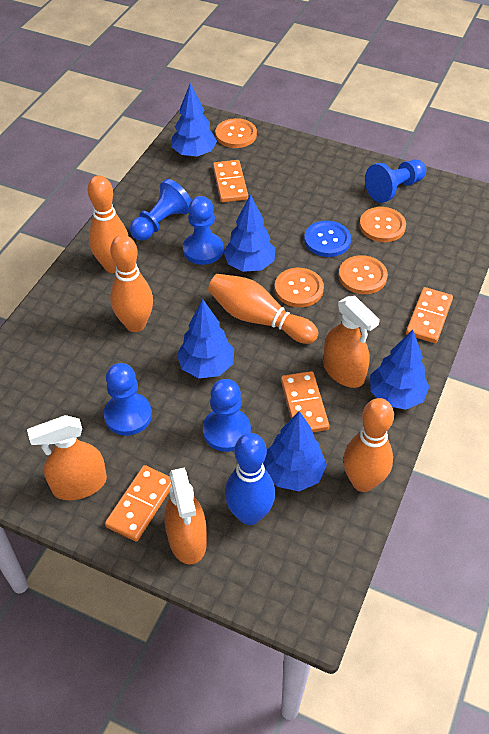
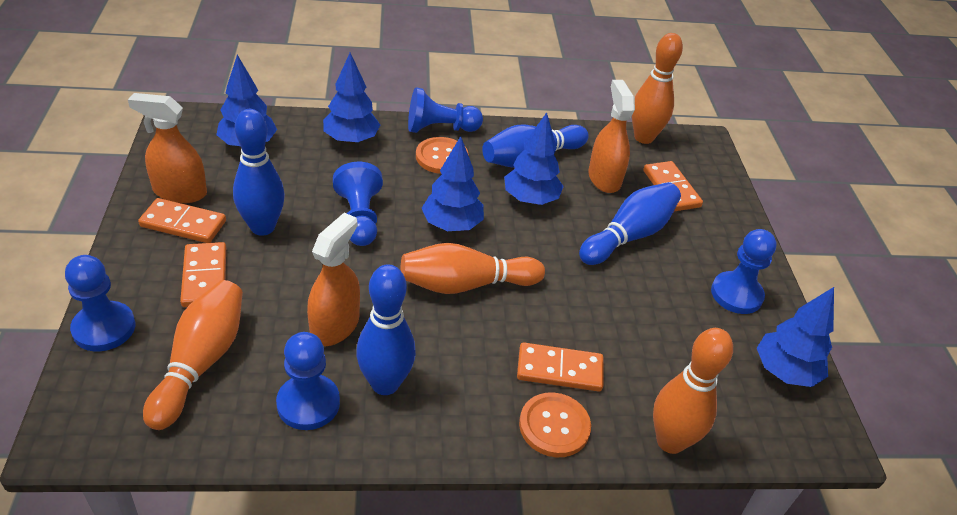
blue bowling pin: 1 -> 4
blue button: 1 -> 0
orange button: 4 -> 2

